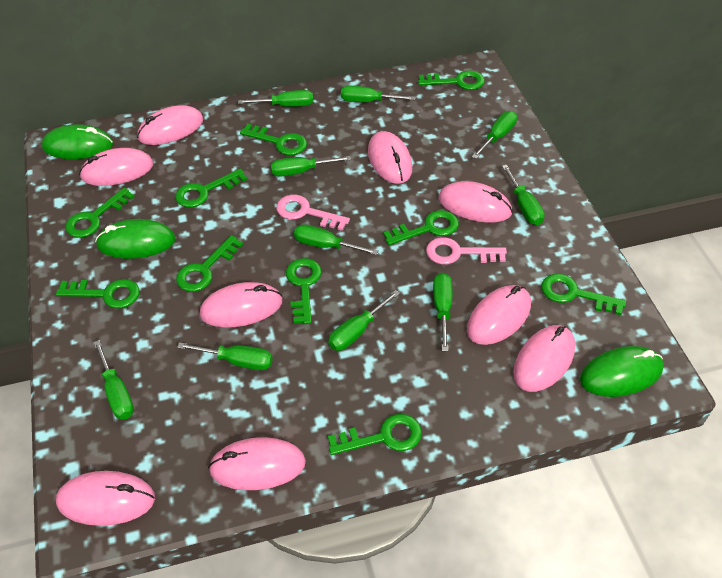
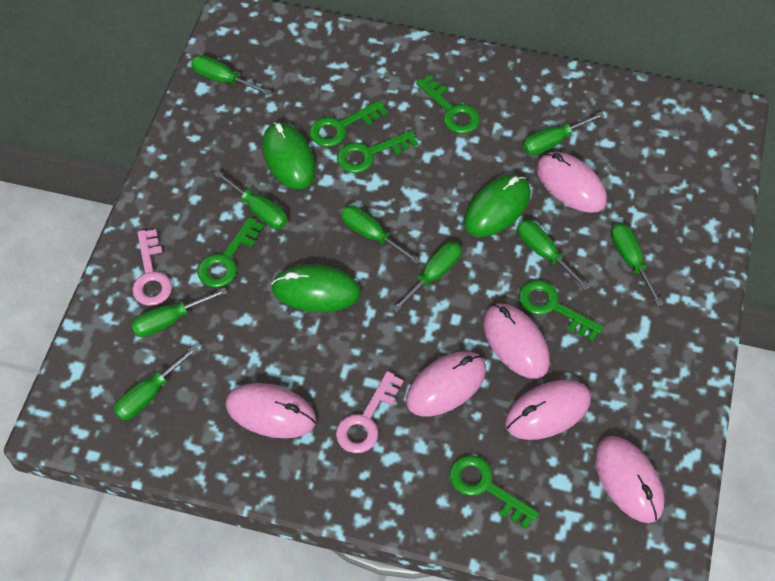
green key: 10 -> 6
green screwdriver: 10 -> 9
pink mouse: 9 -> 6

